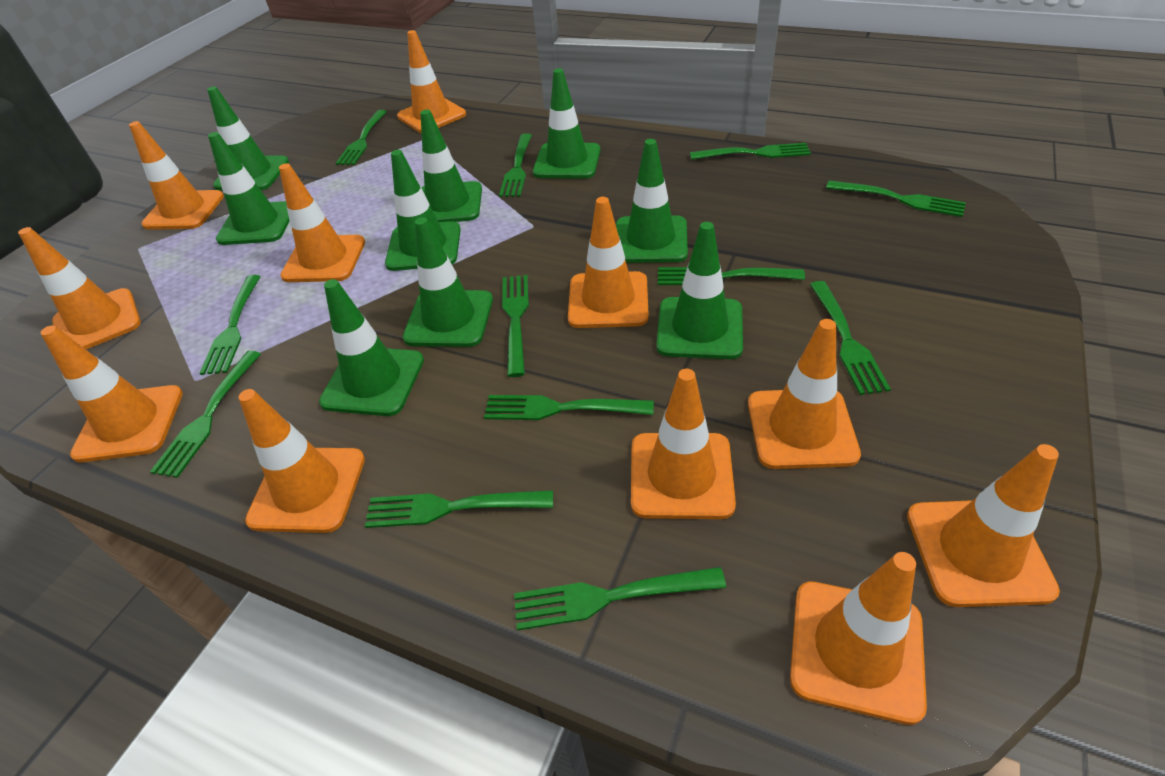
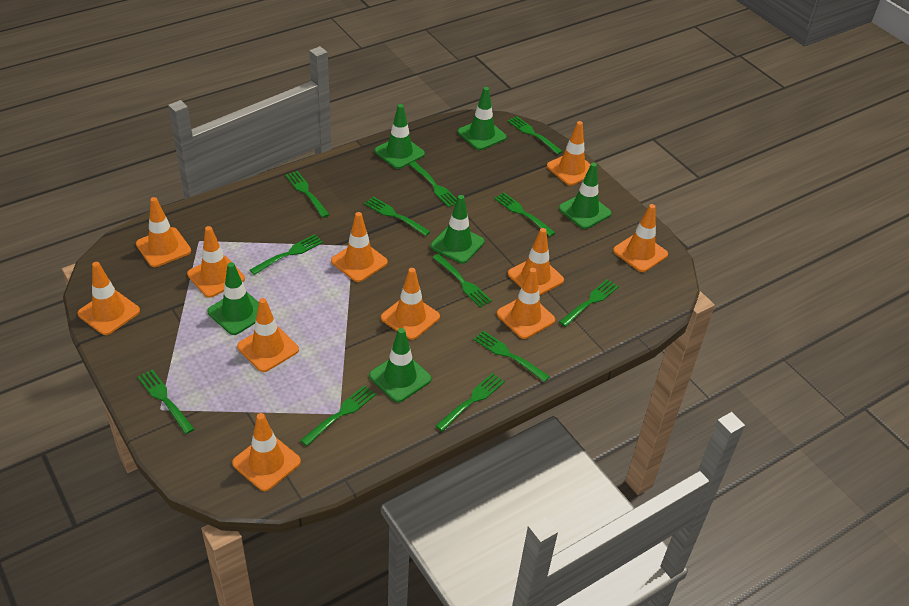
green traffic cone: 9 -> 6

